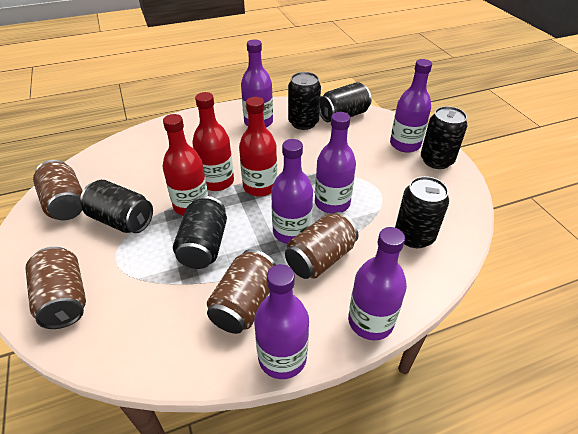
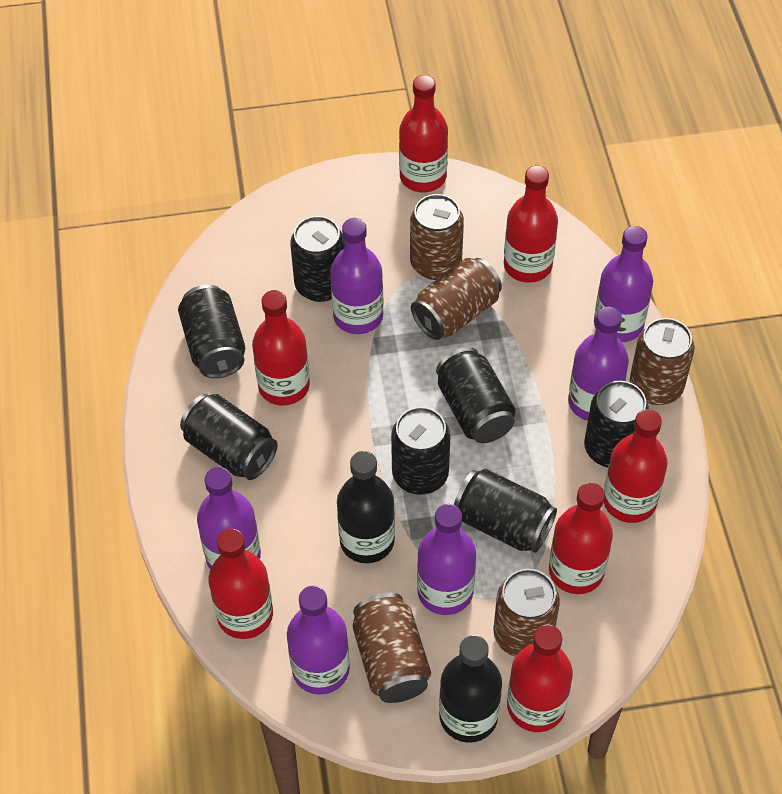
black bottle: 0 -> 2
black can: 6 -> 7
brown can: 4 -> 5
red bottle: 3 -> 7

